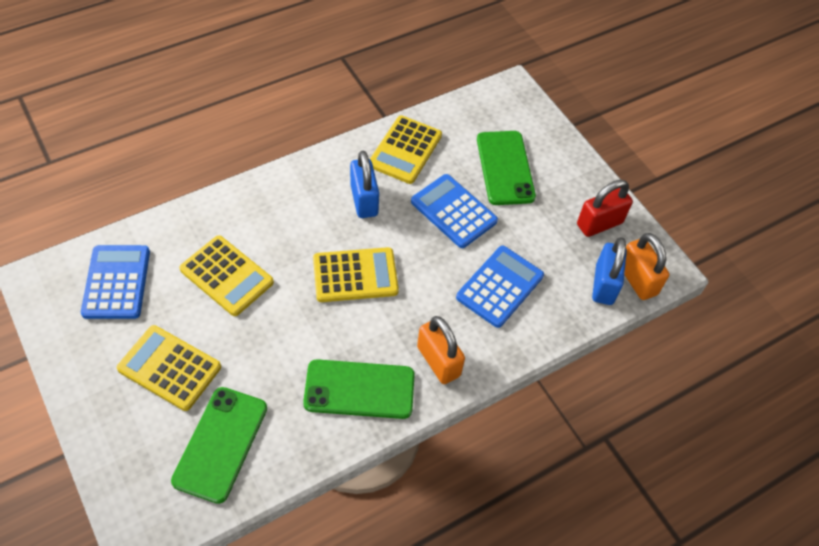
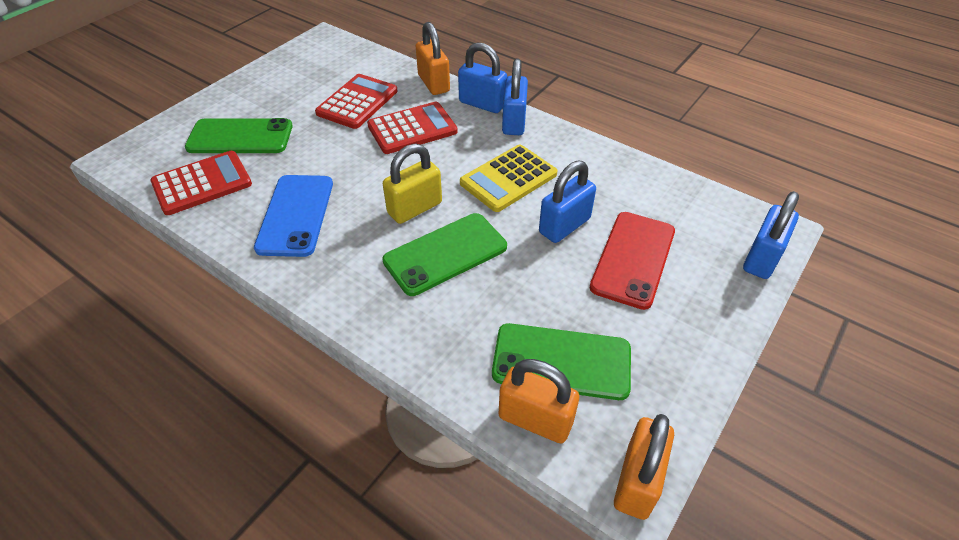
blue calculator: 3 -> 0
blue padlock: 2 -> 4
blue phone: 0 -> 1
orange padlock: 2 -> 3
red calculator: 0 -> 3
red padlock: 1 -> 0
red phone: 0 -> 1
yellow calculator: 4 -> 1
yellow padlock: 0 -> 1

